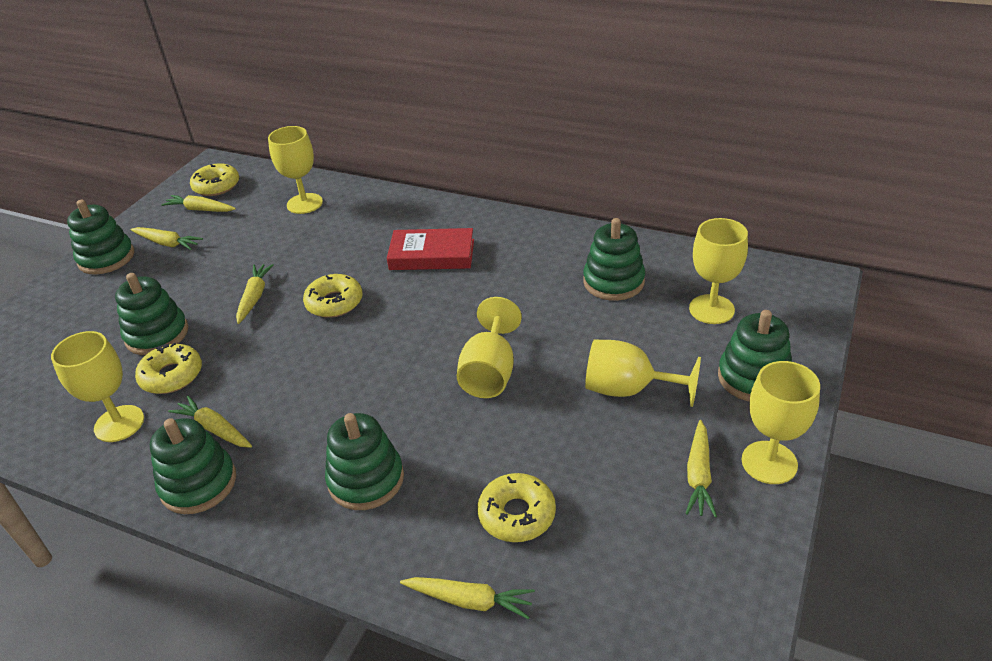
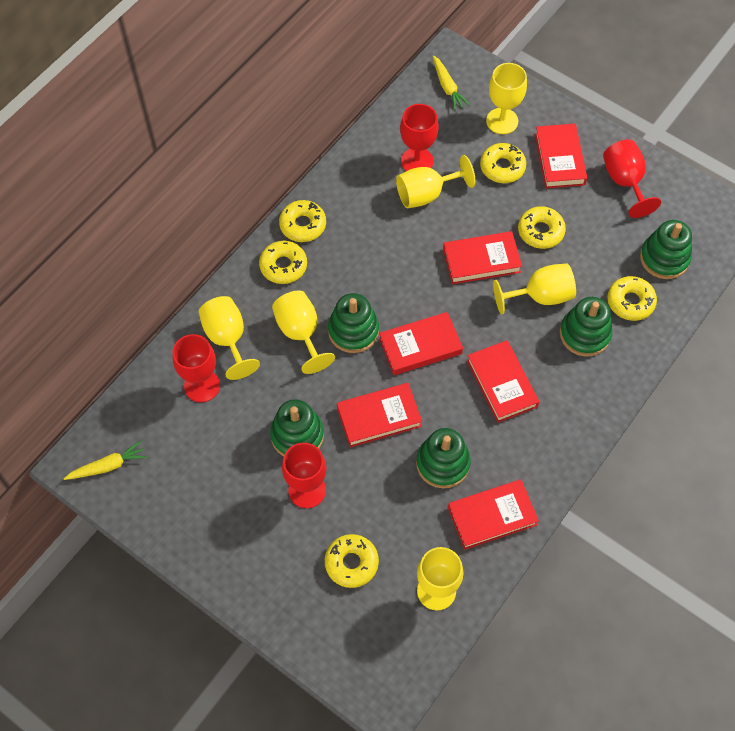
green stacking toy: 6 -> 5
red book: 1 -> 6
red goblet: 0 -> 4
yellow carrot: 6 -> 2
yellow donut: 4 -> 6

